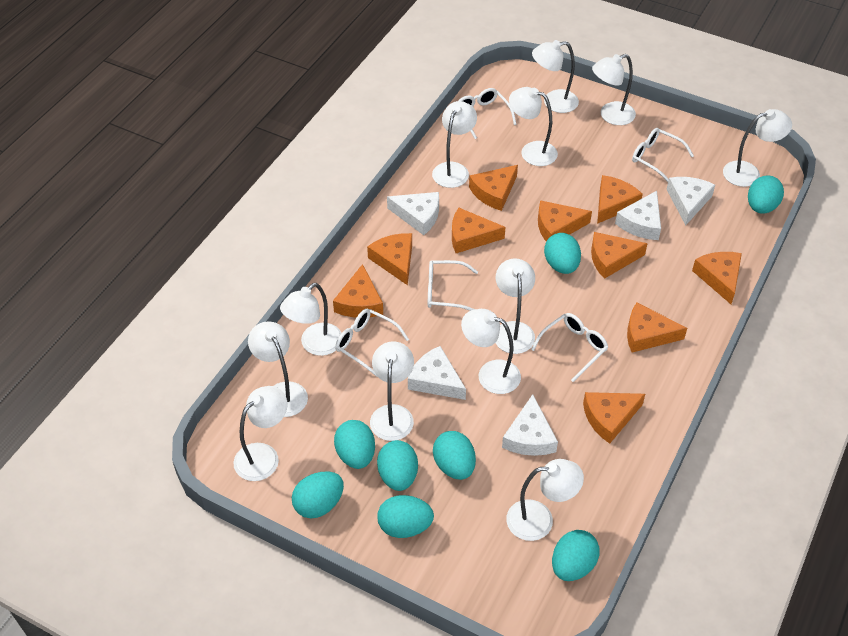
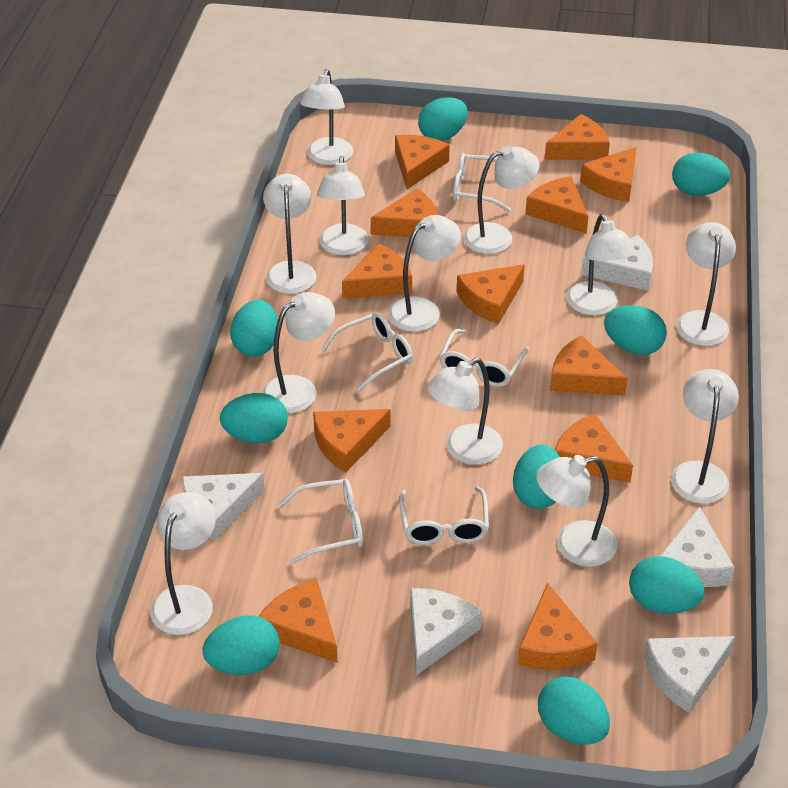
orange cheese: 10 -> 12
turquoise egg: 8 -> 9

